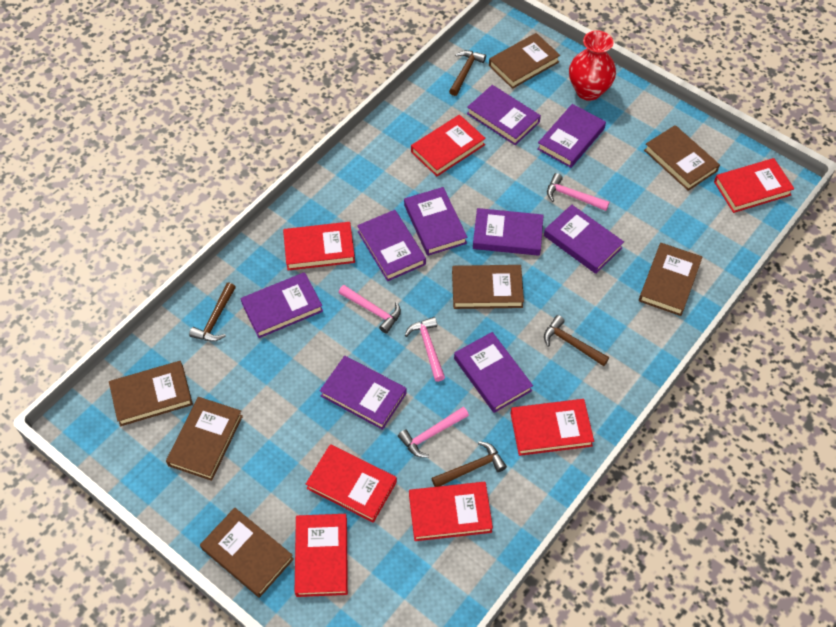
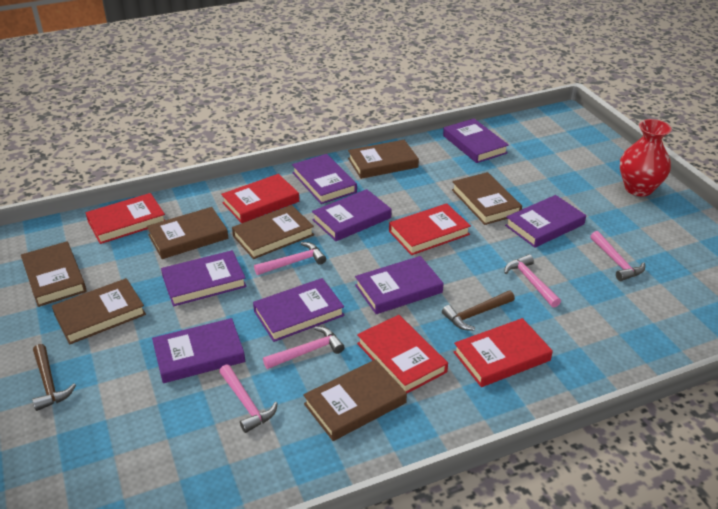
brown hammer: 4 -> 2
pink hammer: 4 -> 5
purple book: 9 -> 8
red book: 7 -> 5

